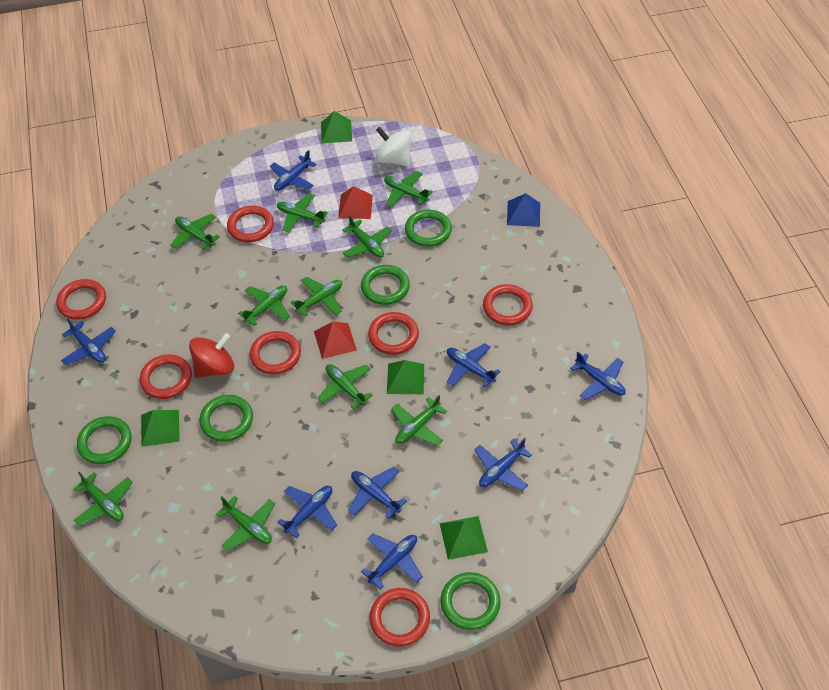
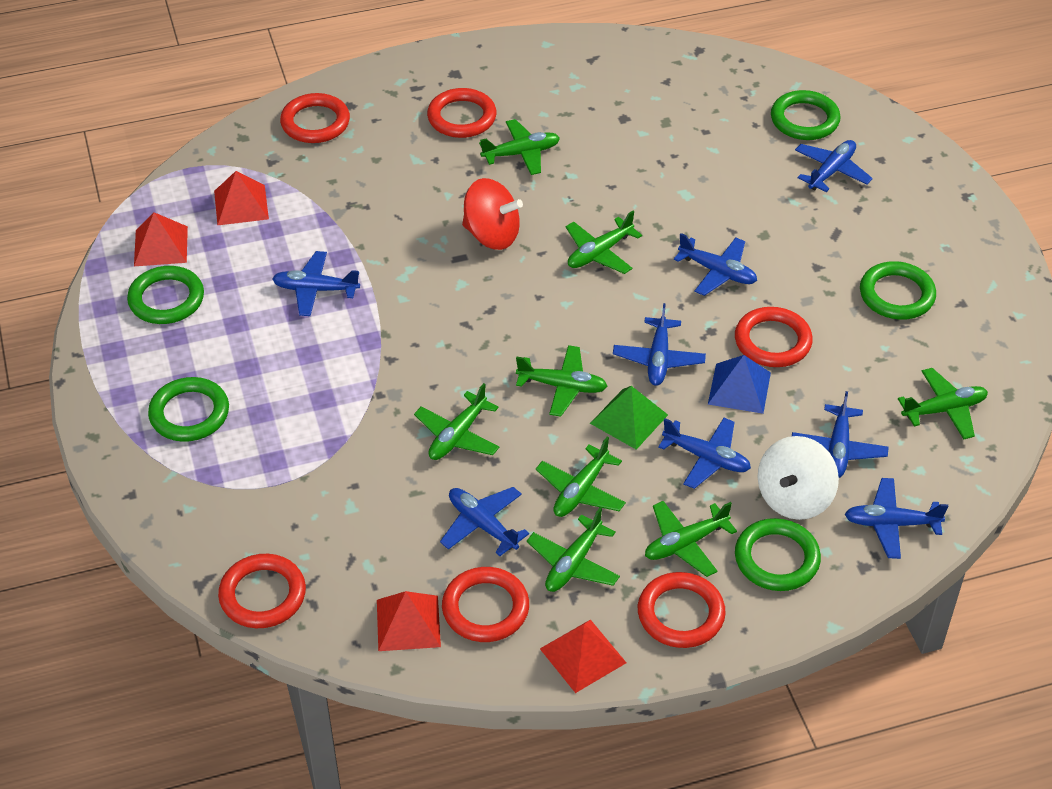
green plane: 10 -> 8
green pyramid: 4 -> 1
red pyramid: 2 -> 4
red ring: 7 -> 6

